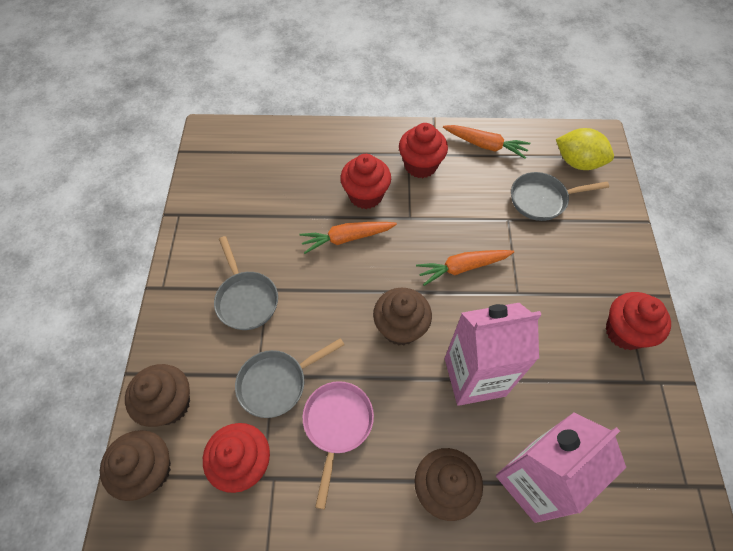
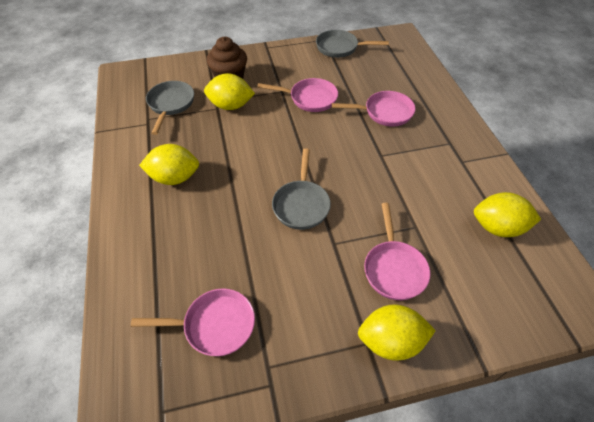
brown cupcake: 4 -> 1
orange carrot: 3 -> 0
pink carton: 2 -> 0
pink pan: 1 -> 4
red cupcake: 4 -> 0
yellow lemon: 1 -> 4

